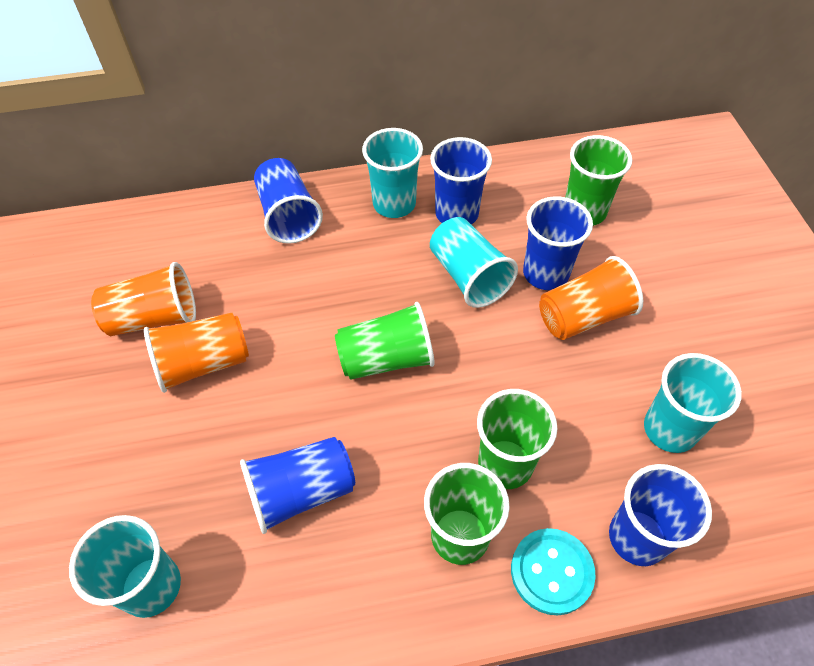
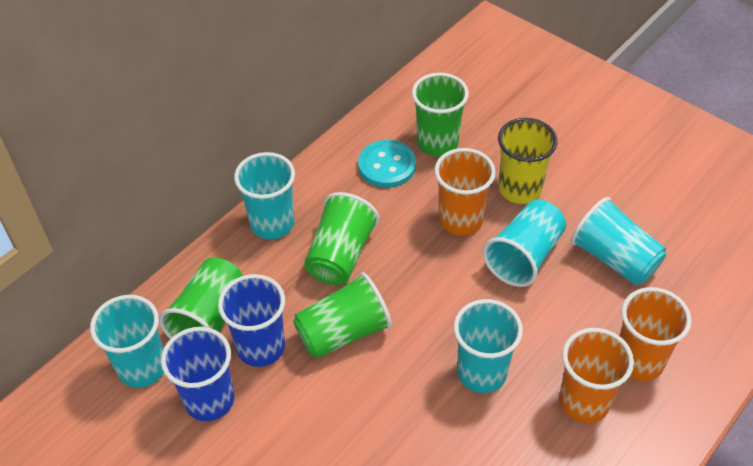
blue cup: 5 -> 2
turquoise cup: 4 -> 5
yellow cup: 0 -> 1

